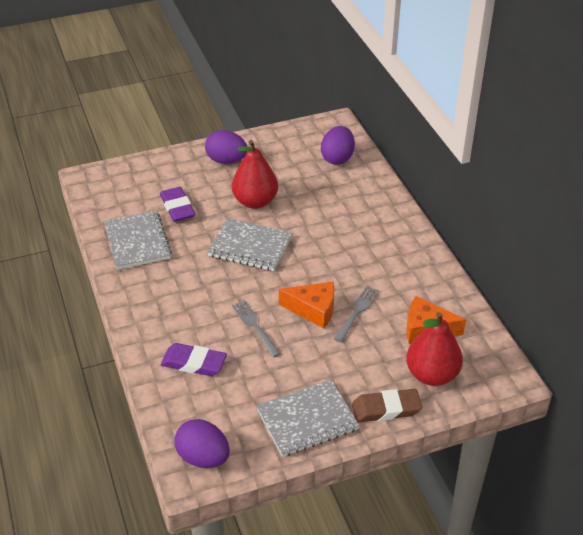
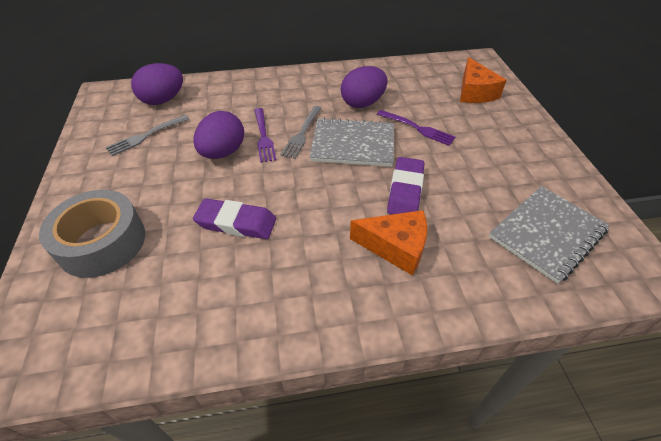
brown eraser: 1 -> 0
grey notebook: 3 -> 2
grey tape: 0 -> 1
purple fork: 0 -> 2
red pear: 2 -> 0

